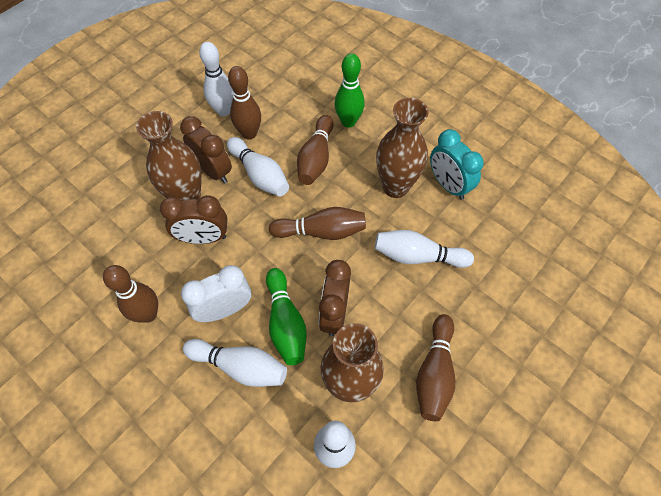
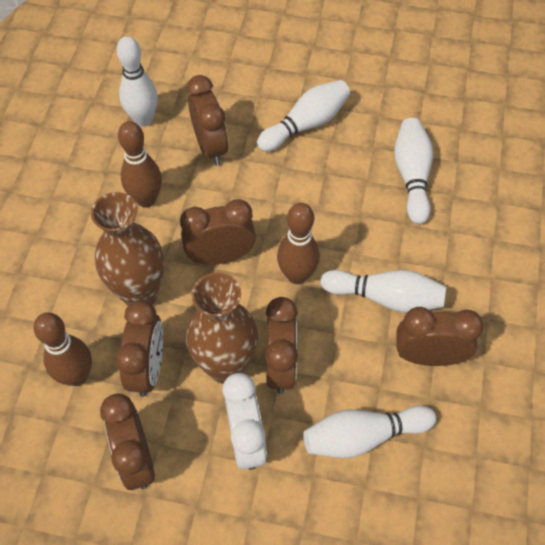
brown bowling pin: 5 -> 3
brown clock: 3 -> 6
brown vase: 3 -> 2
green bowling pin: 2 -> 0
turquoise clock: 1 -> 0

